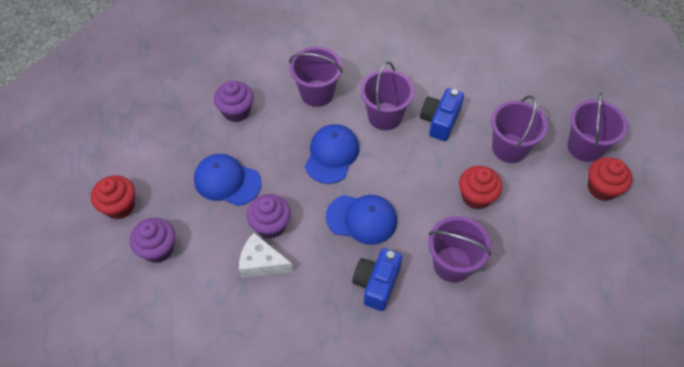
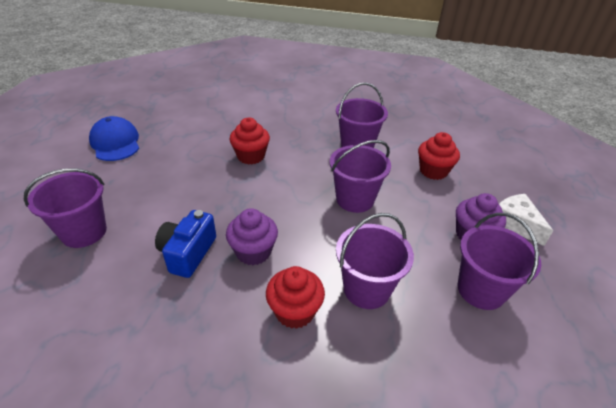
blue camera: 2 -> 1
blue cap: 3 -> 1
purple cupcake: 3 -> 2

